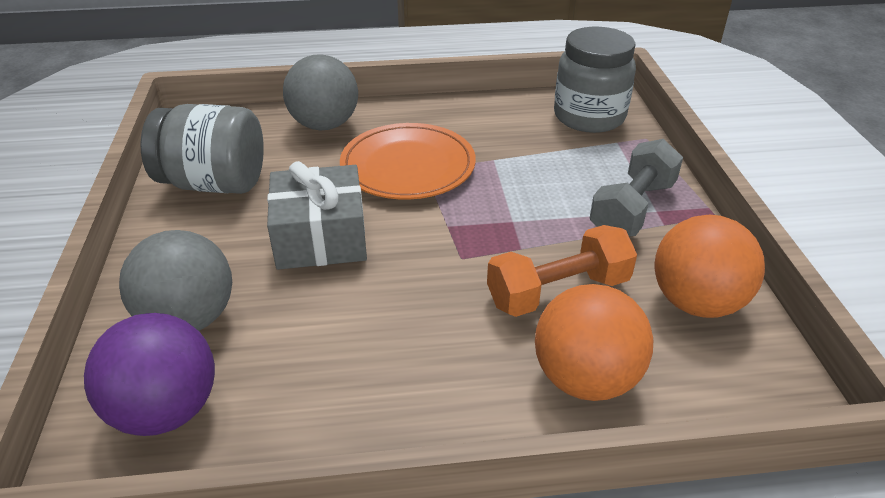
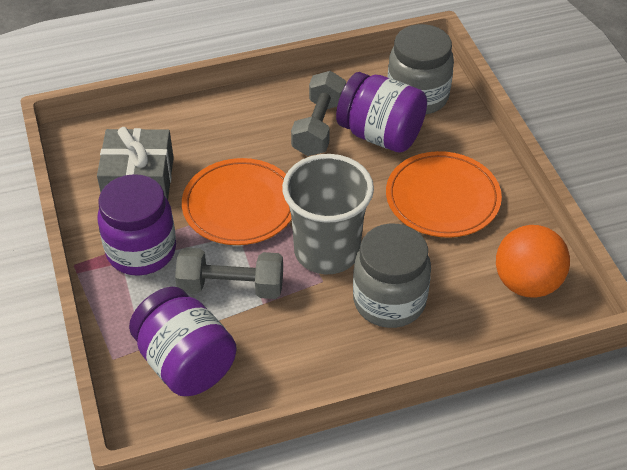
grey ball: 2 -> 0
grey cup: 0 -> 1
grey dumbbell: 1 -> 2
orange ball: 2 -> 1
orange dumbbell: 1 -> 0
orange plate: 1 -> 2
purple ball: 1 -> 0
purple jar: 0 -> 3

